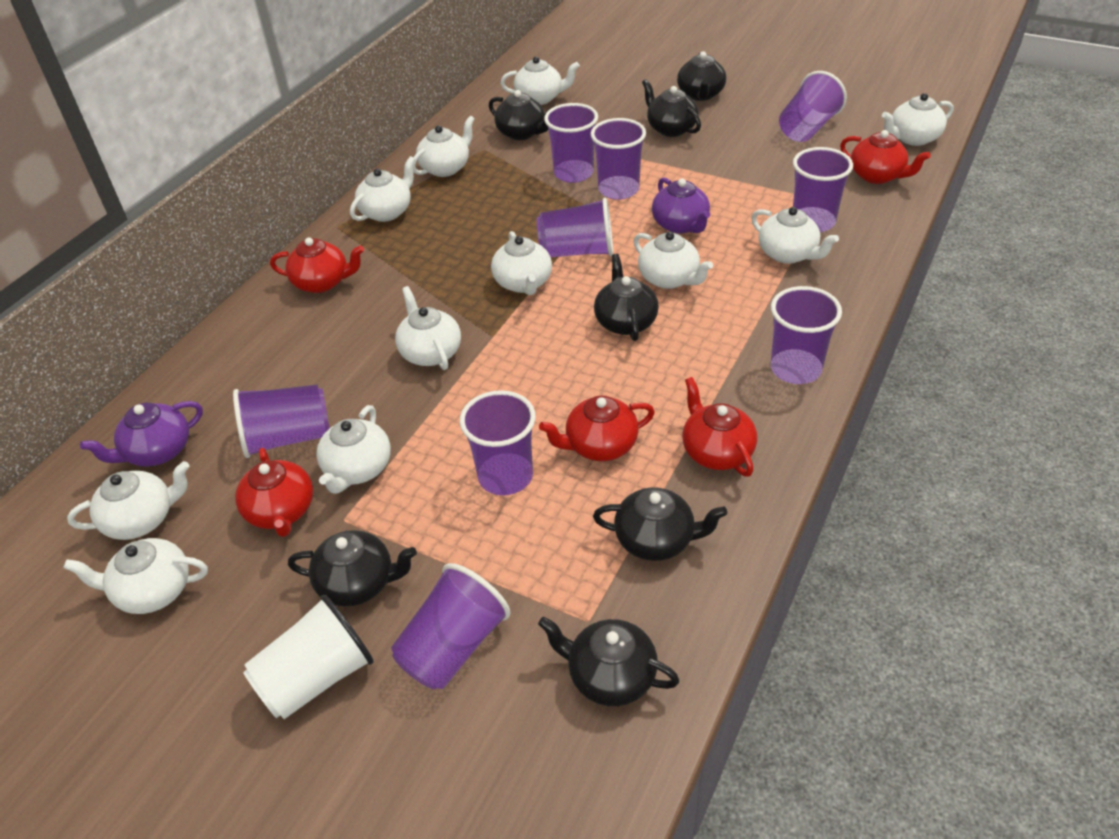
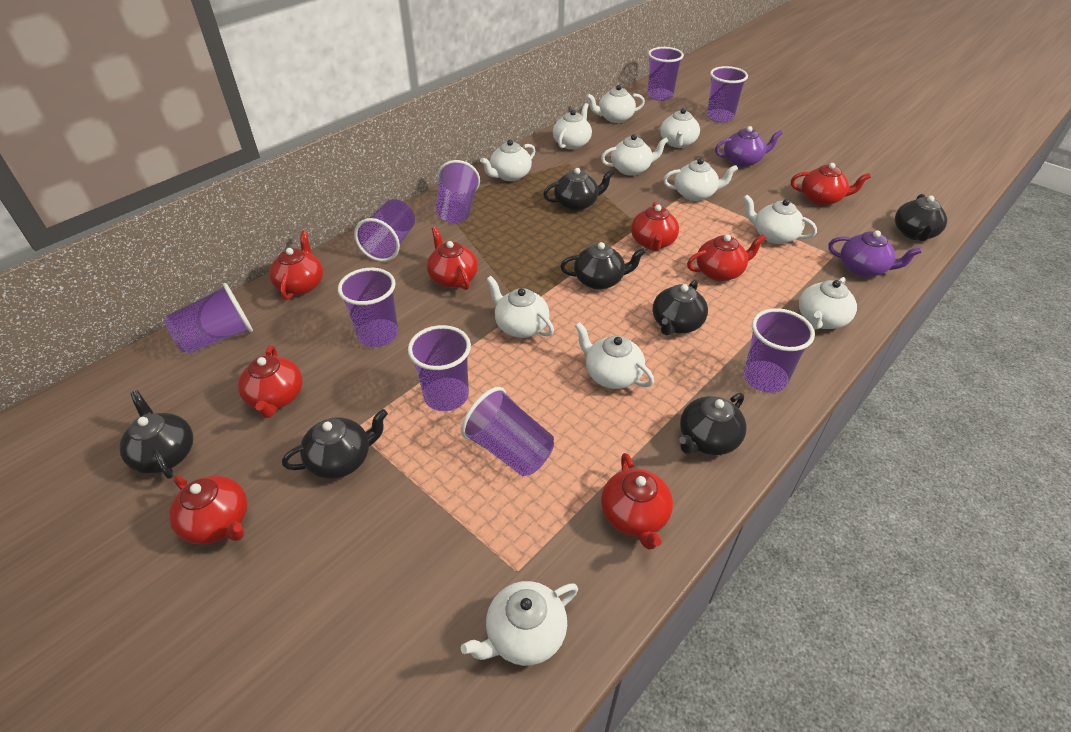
red teapot: 5 -> 8
white cup: 1 -> 0

